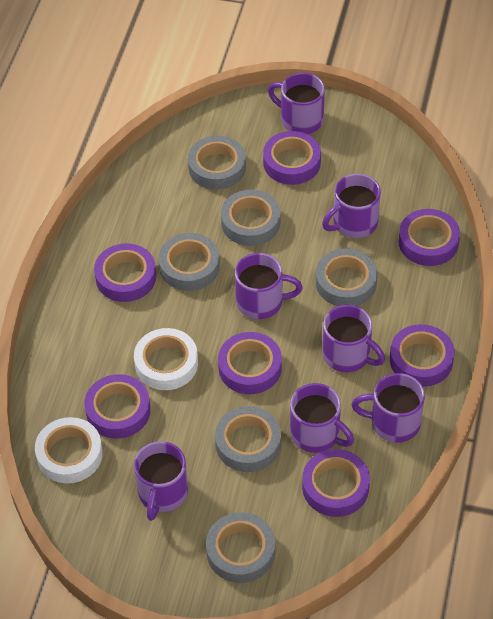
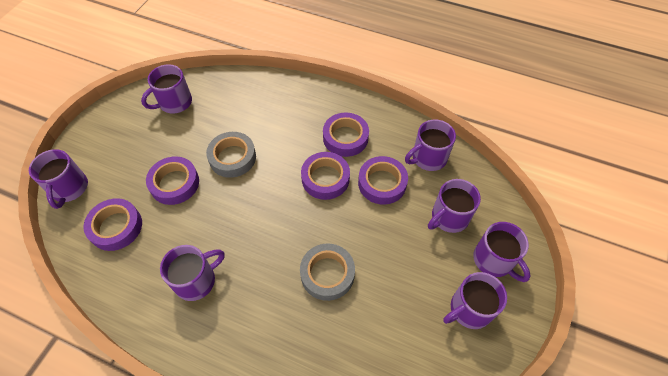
grey tape: 6 -> 2
purple tape: 7 -> 5
white tape: 2 -> 0

